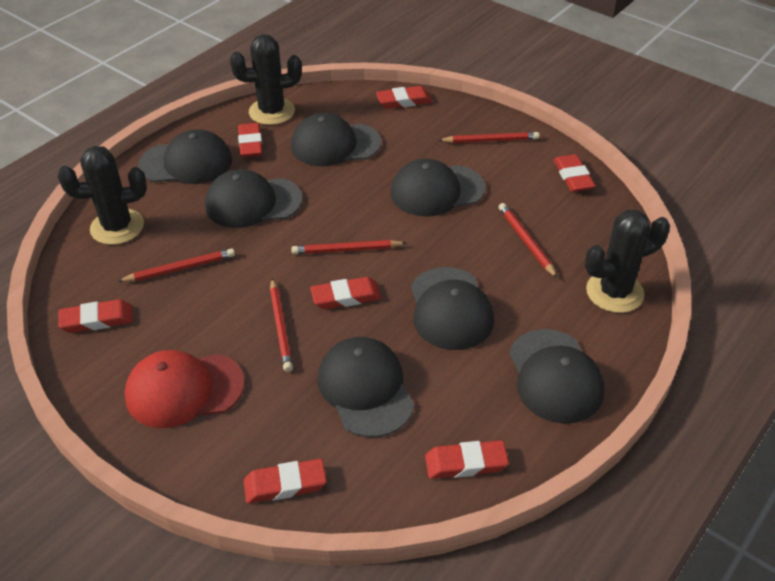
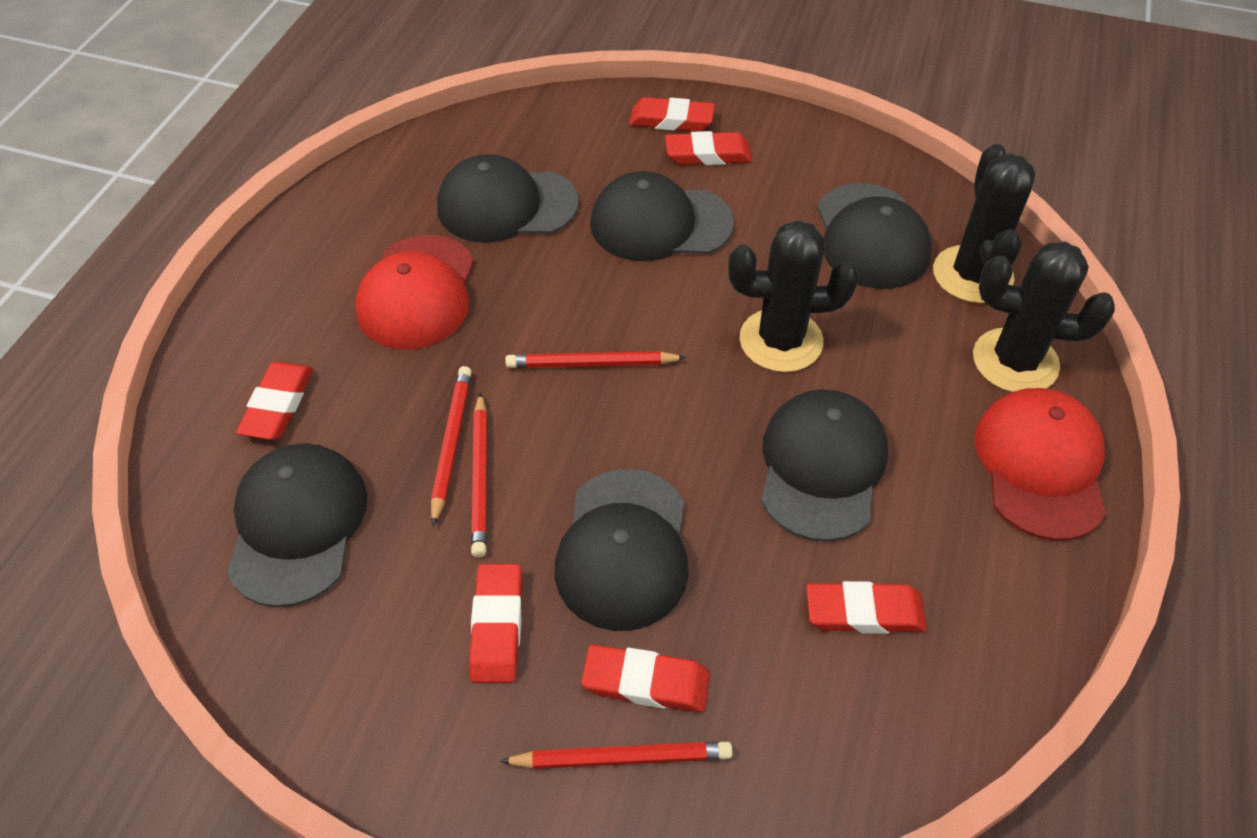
black cap: 7 -> 6
red cap: 1 -> 2
red eraser: 7 -> 6
red pencil: 5 -> 4

